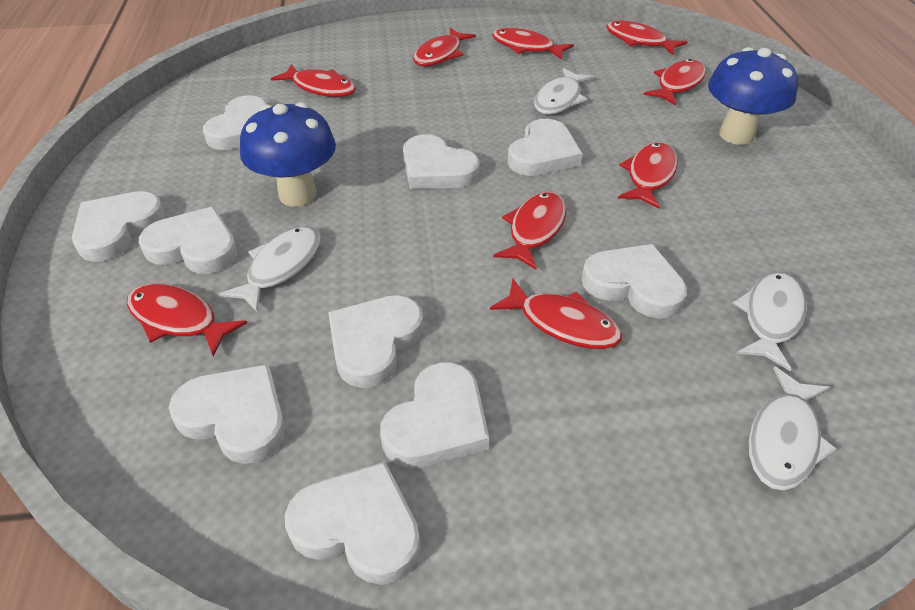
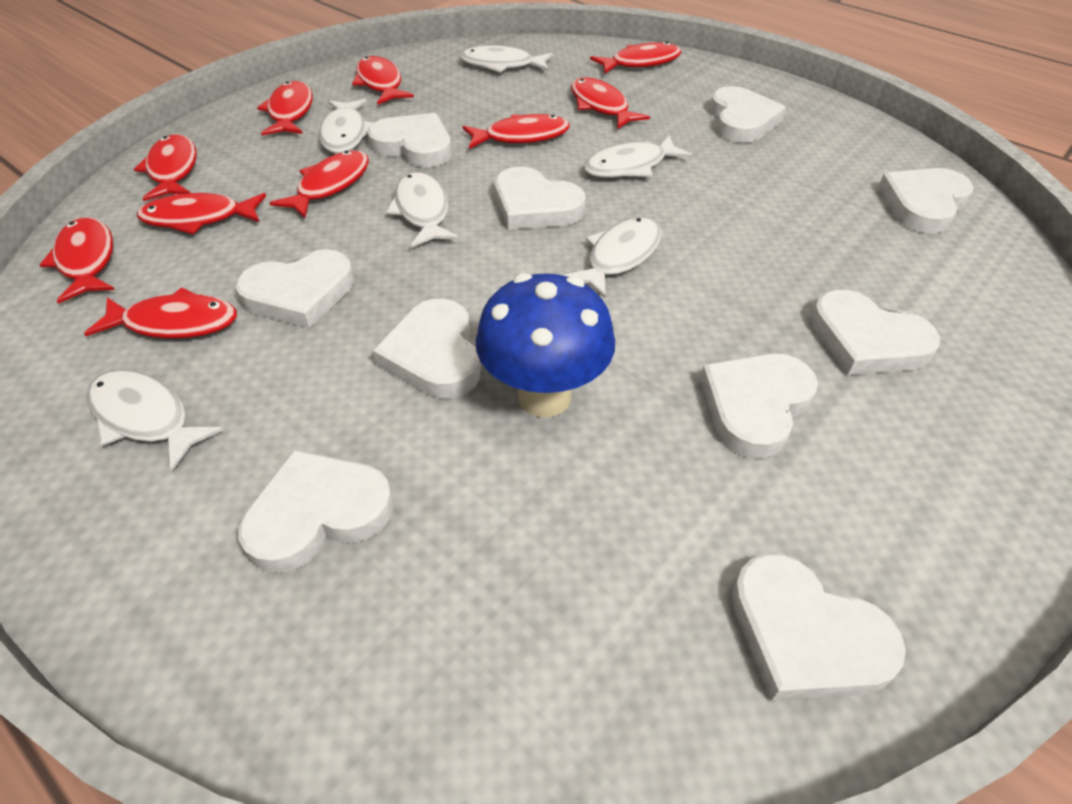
blue mushroom: 2 -> 1
red fish: 9 -> 10
white fish: 4 -> 6

